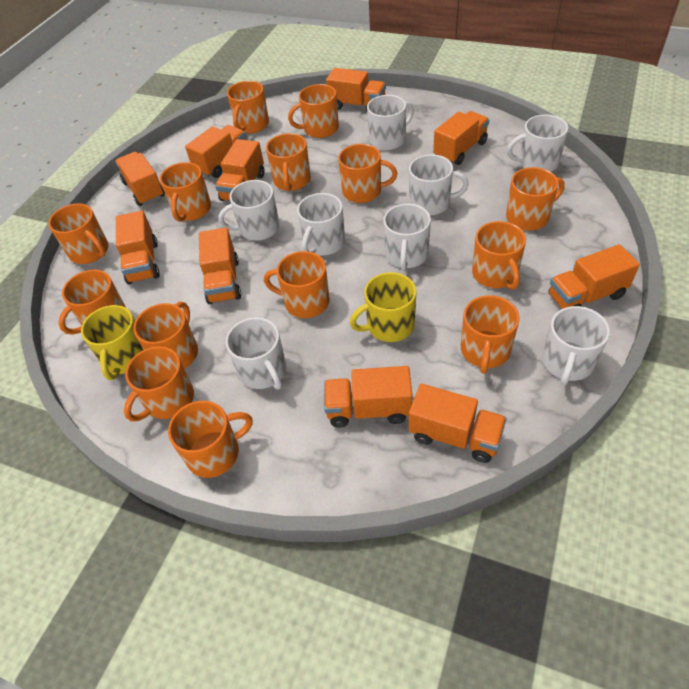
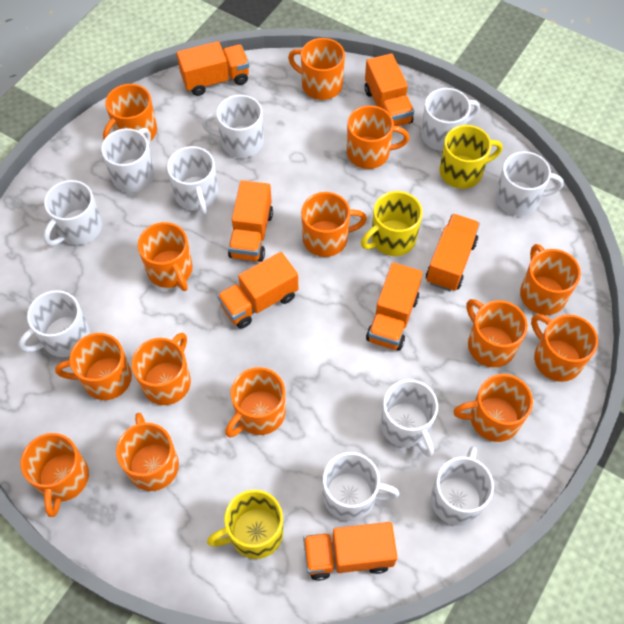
orange truck: 10 -> 7
white mug: 8 -> 10
yellow mug: 2 -> 3

